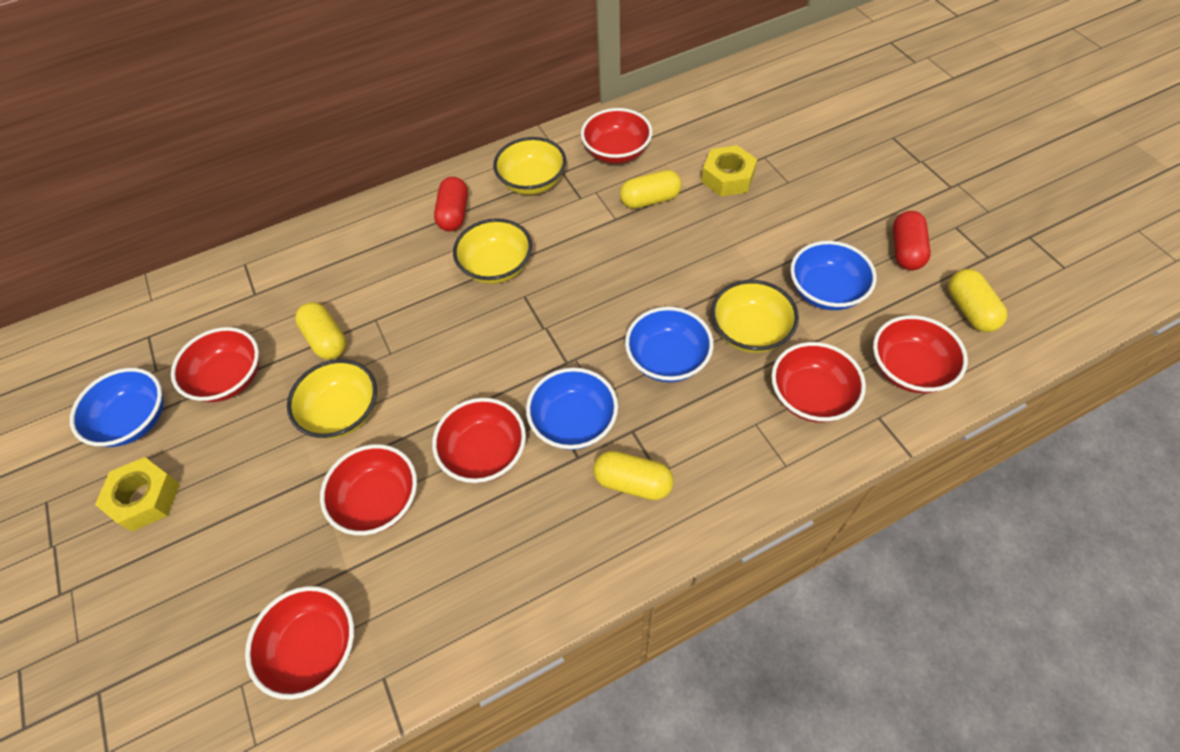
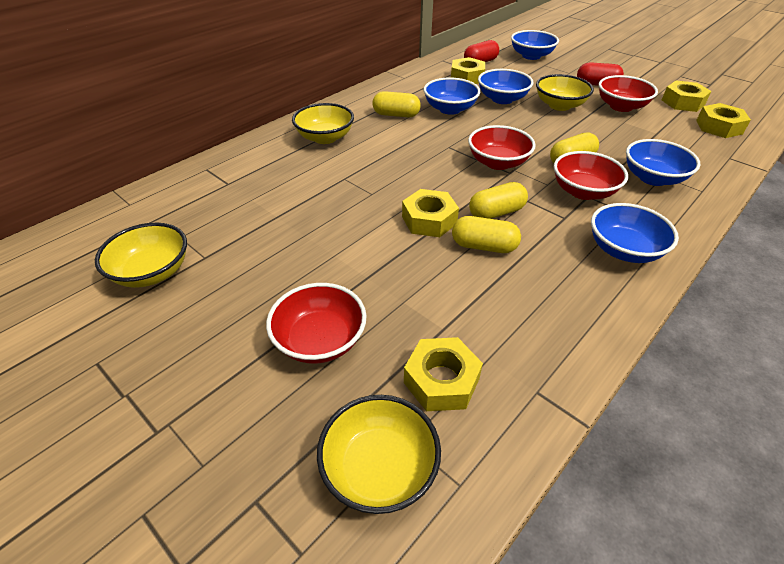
blue bowl: 4 -> 5
red bowl: 7 -> 4
yellow nut: 2 -> 5

